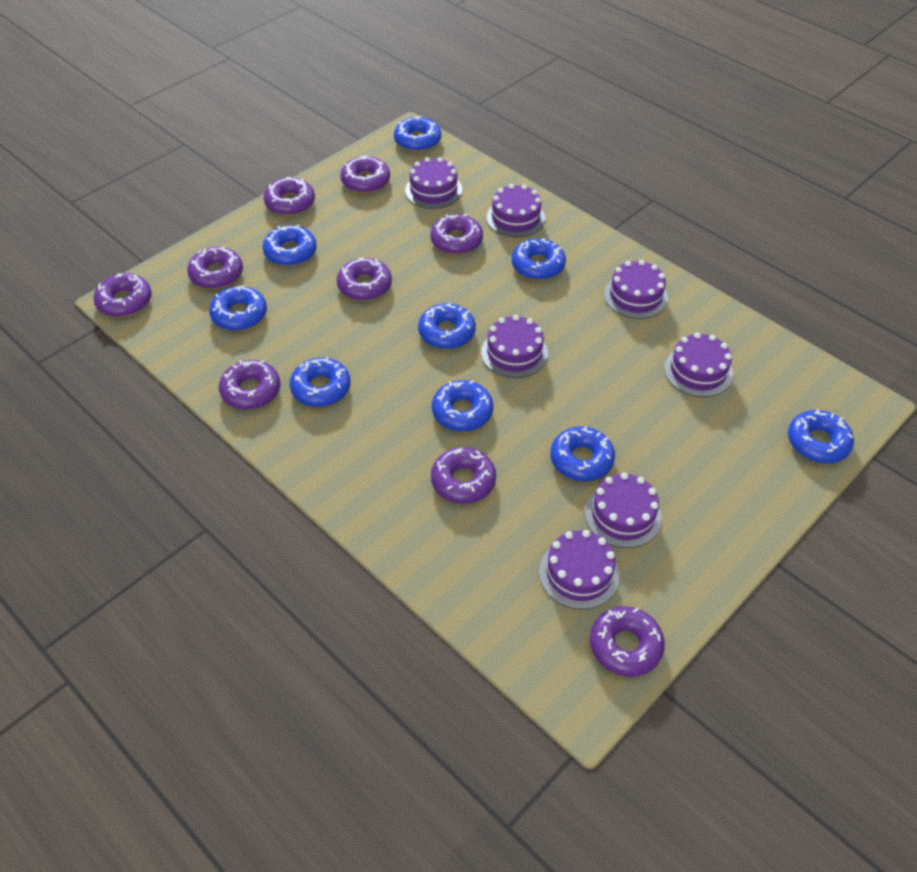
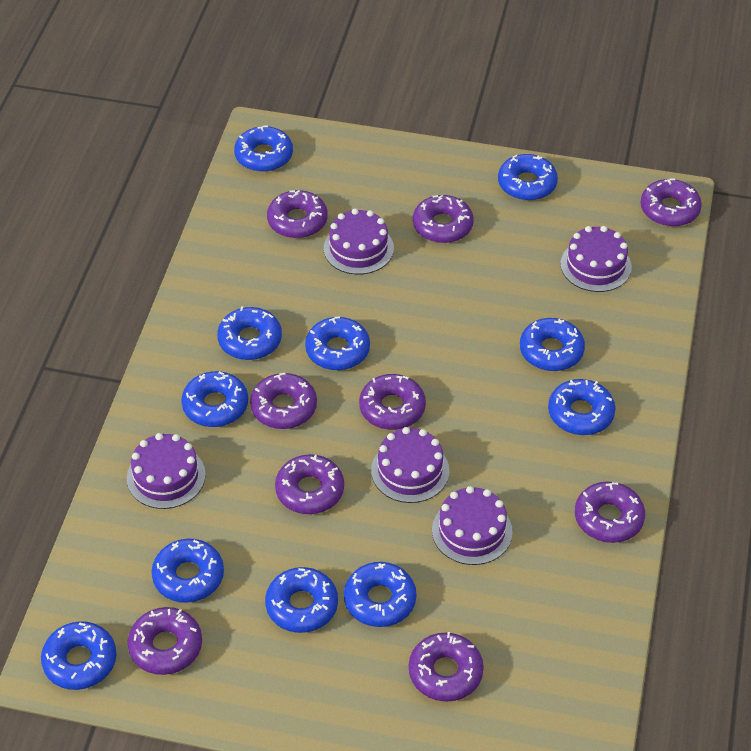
blue donut: 9 -> 11
purple cake: 7 -> 5

